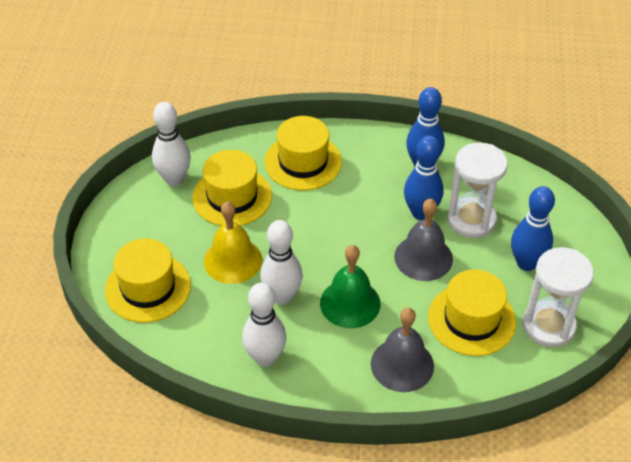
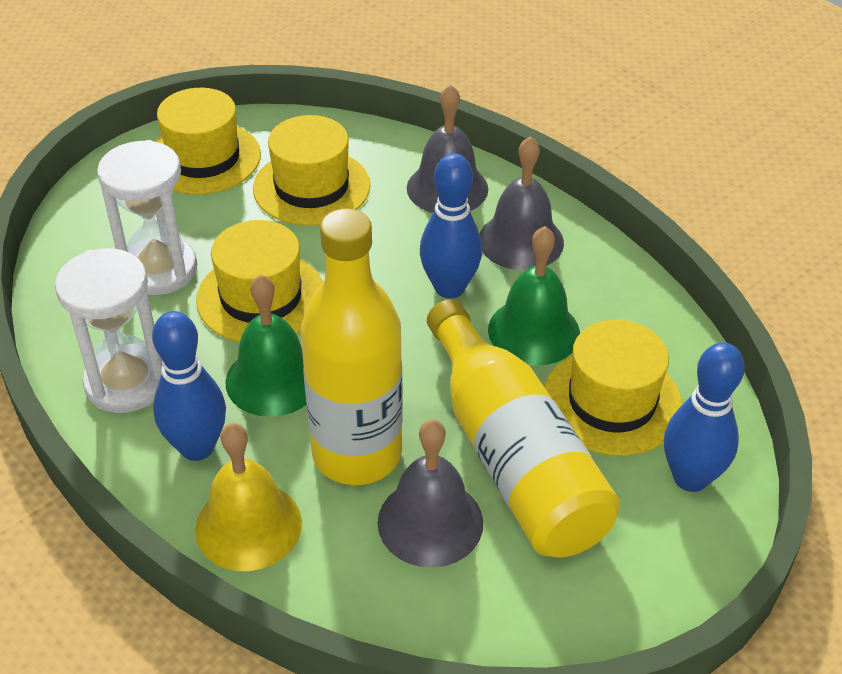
green bell: 1 -> 2
grey bell: 2 -> 3
white bowling pin: 3 -> 0
yellow bottle: 0 -> 2

